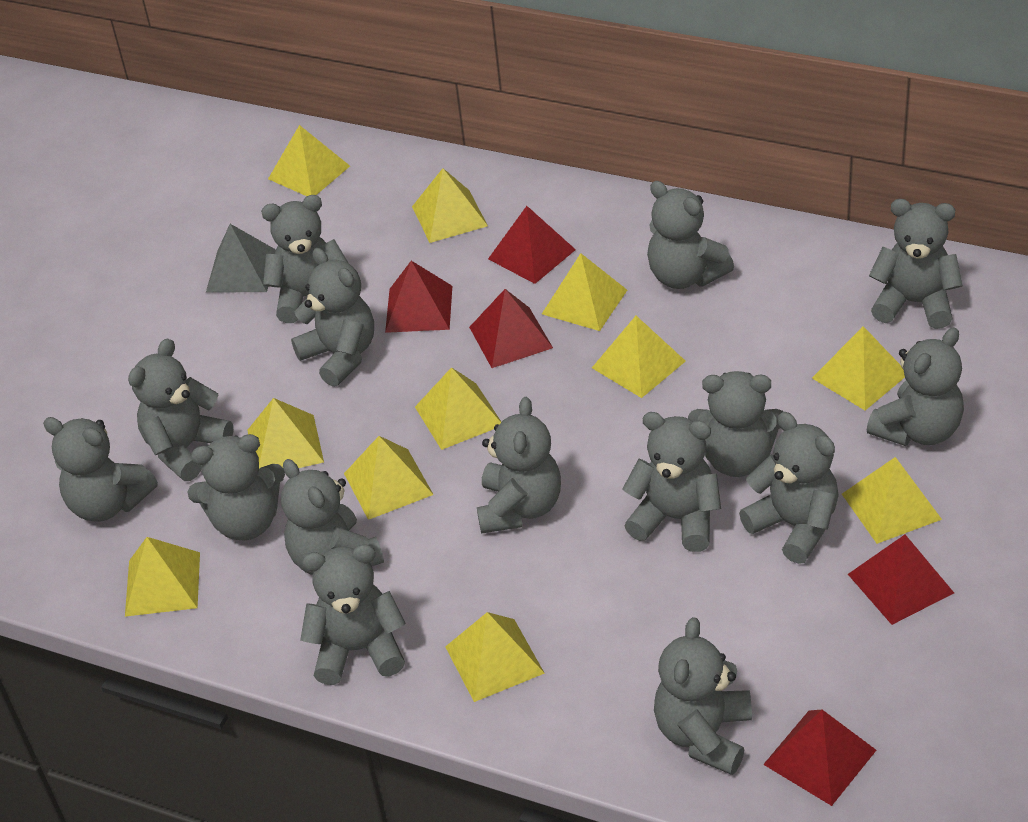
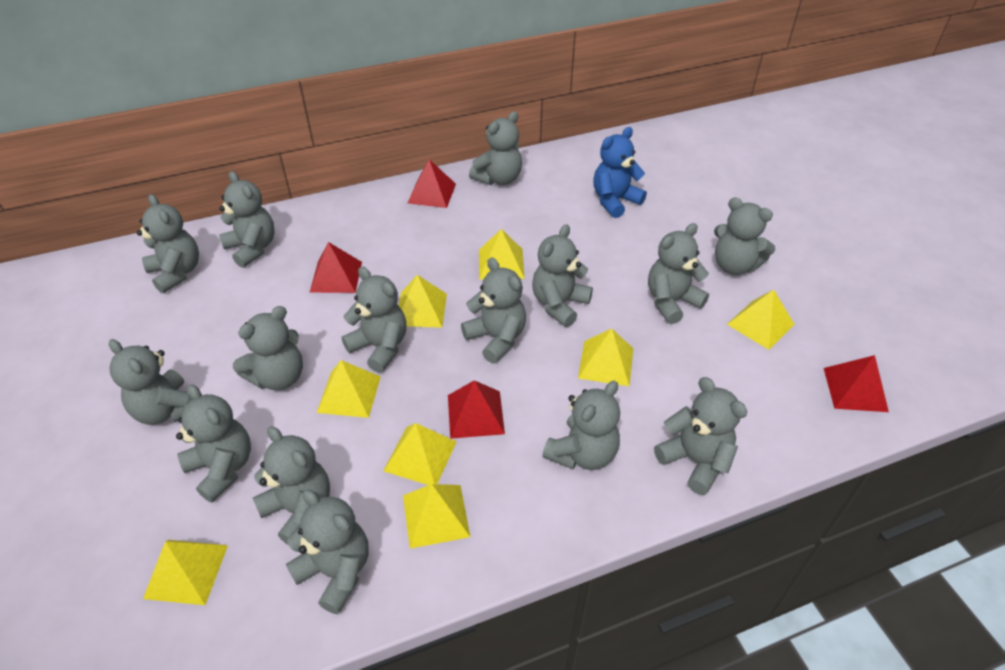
blue teddy bear: 0 -> 1
grey pyramid: 1 -> 0
red pyramid: 5 -> 4
yellow pyramid: 11 -> 8

